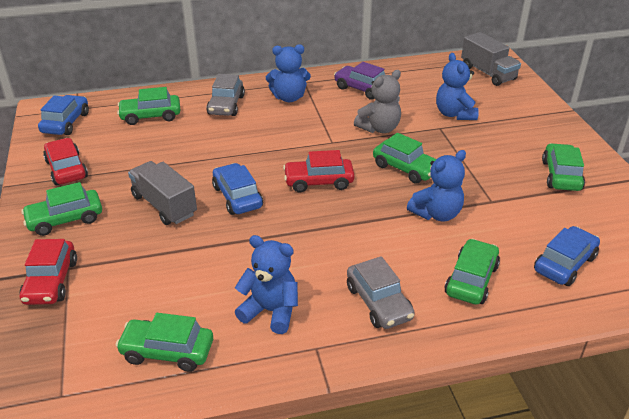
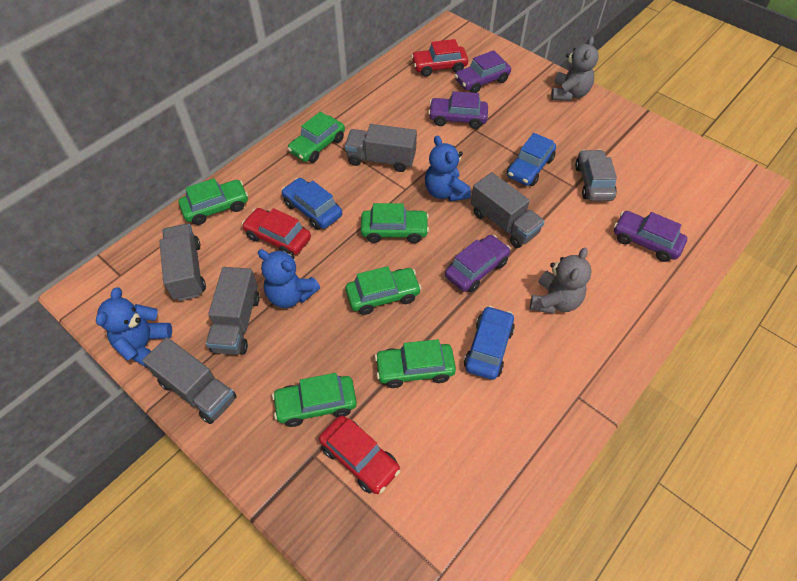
blue teddy bear: 4 -> 3
grey car: 2 -> 1
grey teddy bear: 1 -> 2
grey truck: 2 -> 5
purple car: 1 -> 4

